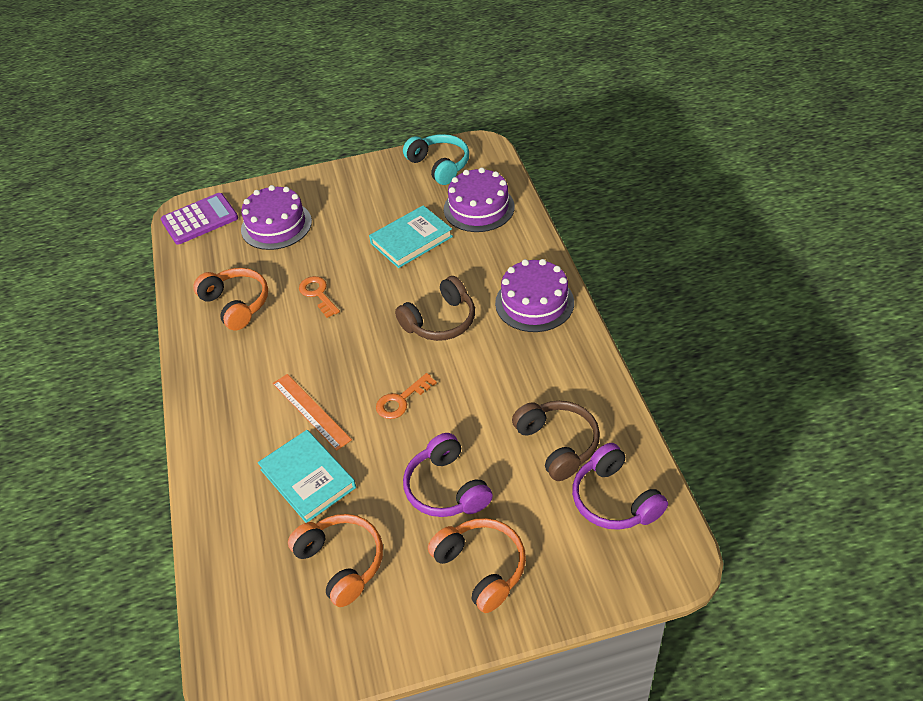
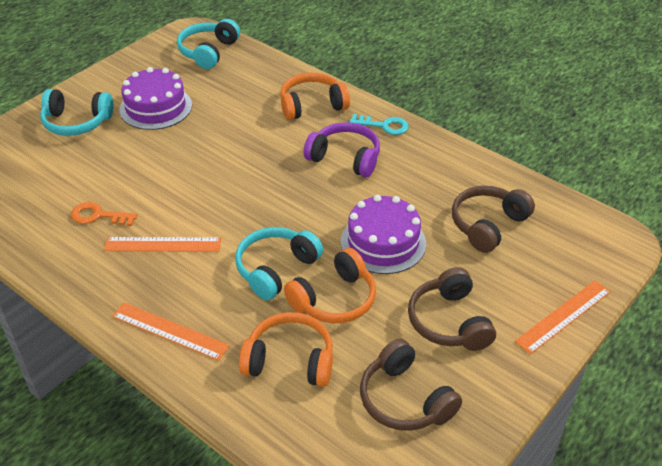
brown headphones: 2 -> 3
orange key: 2 -> 1
orange ruler: 1 -> 3
purple cake: 3 -> 2
purple calculator: 1 -> 0
purple headphones: 2 -> 1
turquoise book: 2 -> 0
turquoise headphones: 1 -> 3
turquoise key: 0 -> 1

